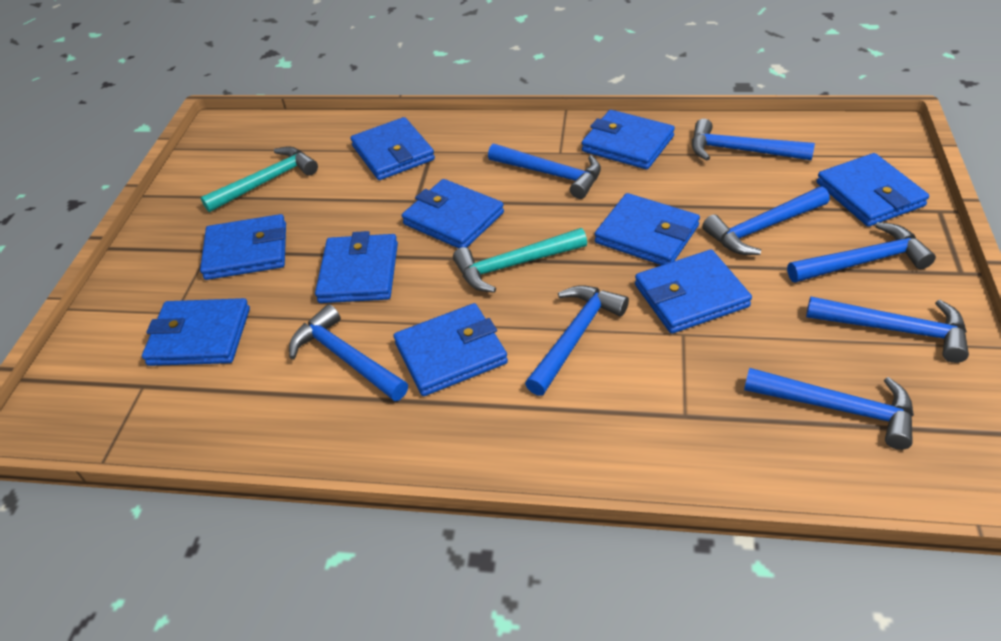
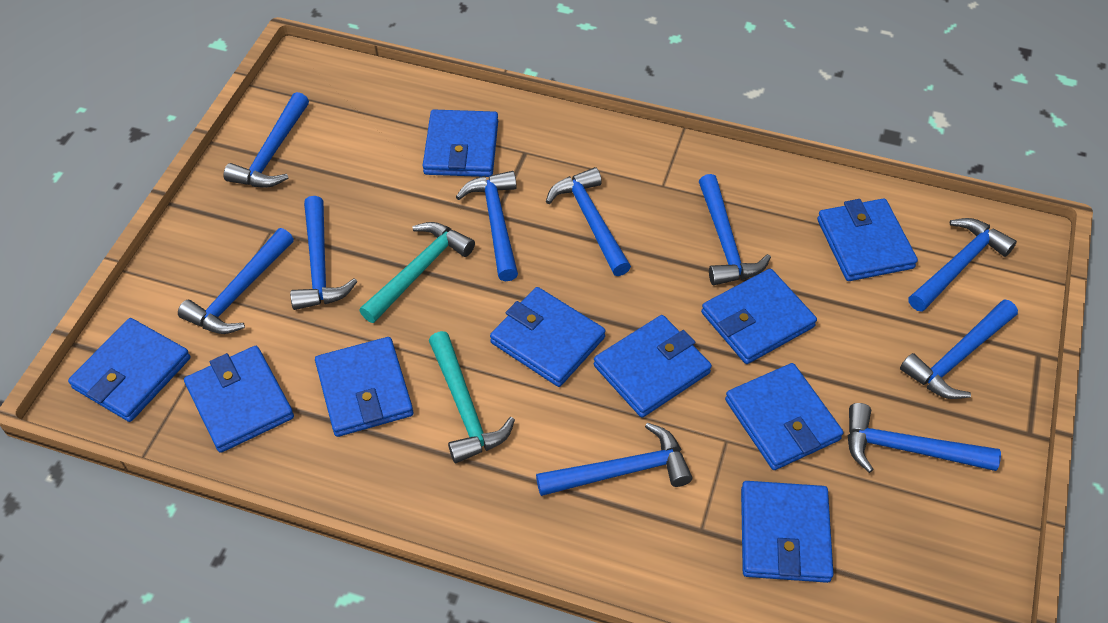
blue hammer: 8 -> 10

